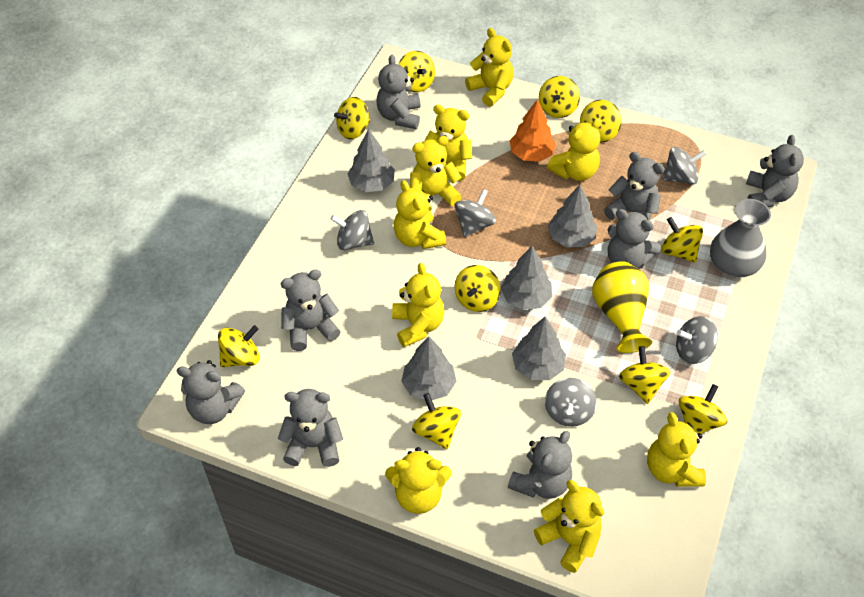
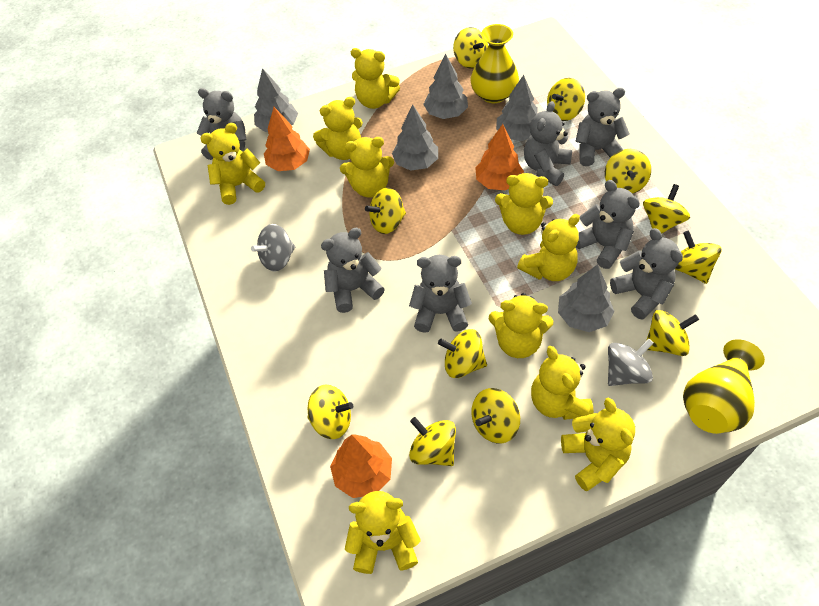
grey spinning top: 5 -> 2
grey teddy bear: 8 -> 7
grey vase: 1 -> 0
orange tree: 1 -> 3
yellow spinning top: 10 -> 11
yellow teddy bear: 9 -> 10
yellow vase: 1 -> 2

